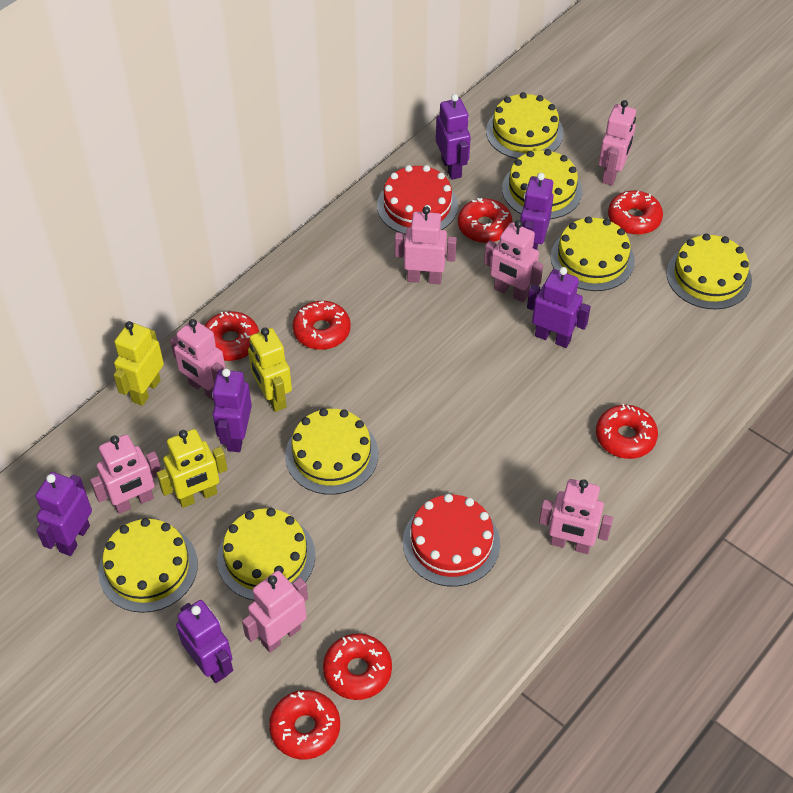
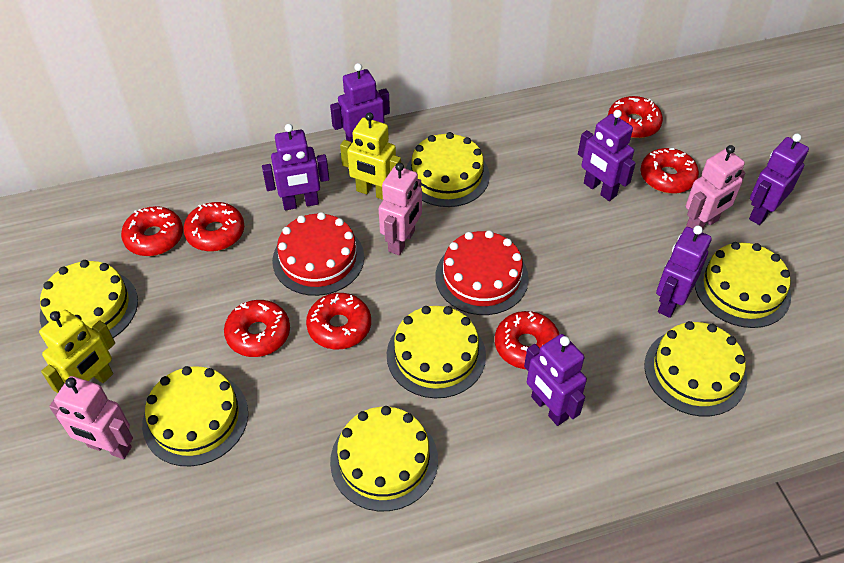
pink robot: 7 -> 3
yellow robot: 3 -> 2

